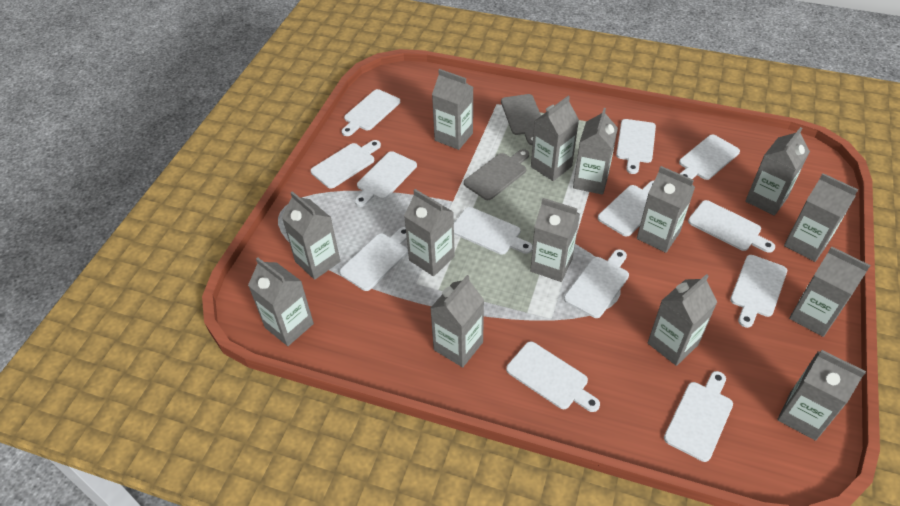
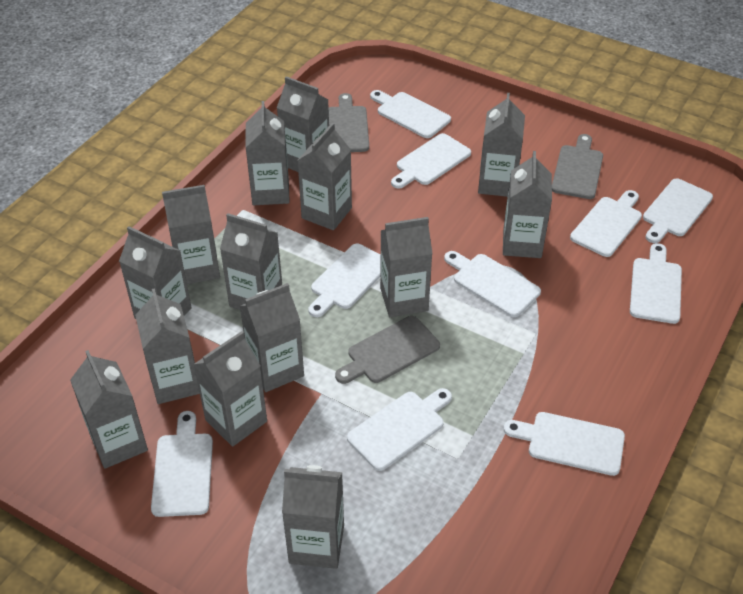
grey cutting board: 2 -> 3
white cutting board: 13 -> 10

